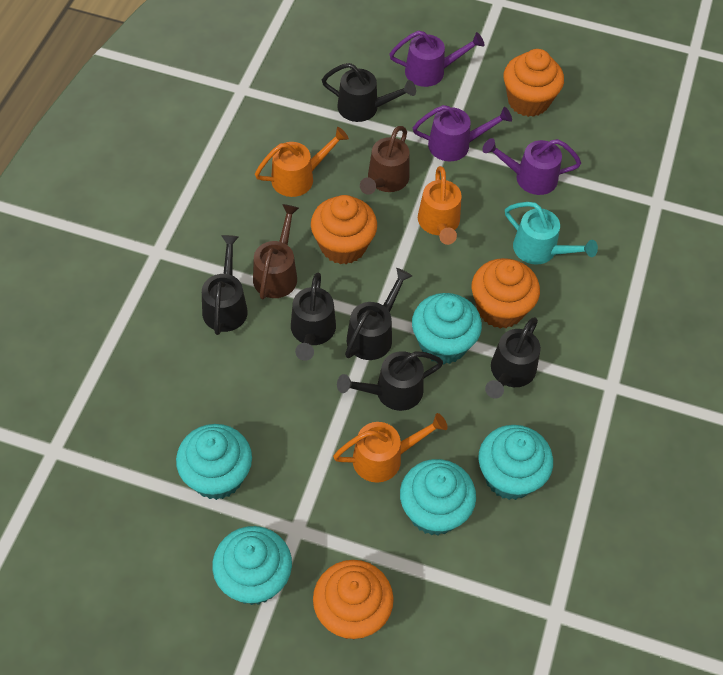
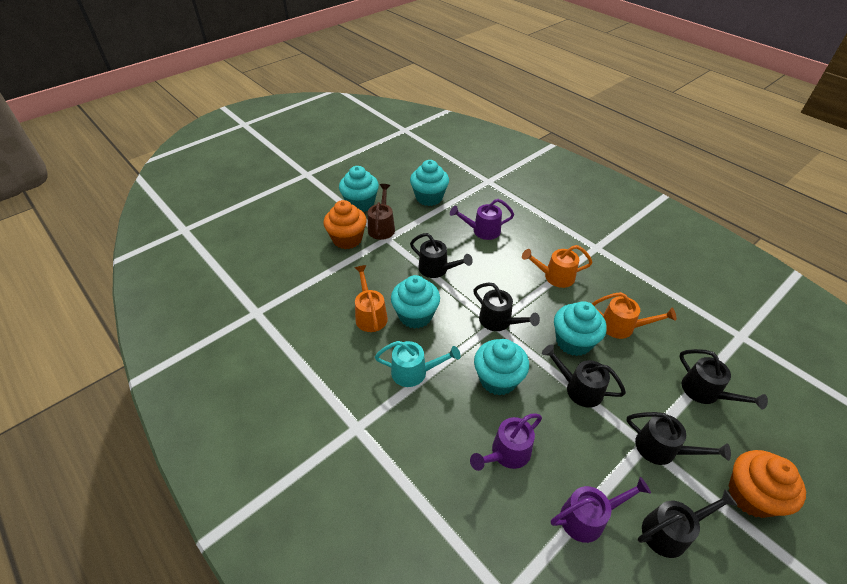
brown watering can: 2 -> 1
orange cupcake: 4 -> 2

